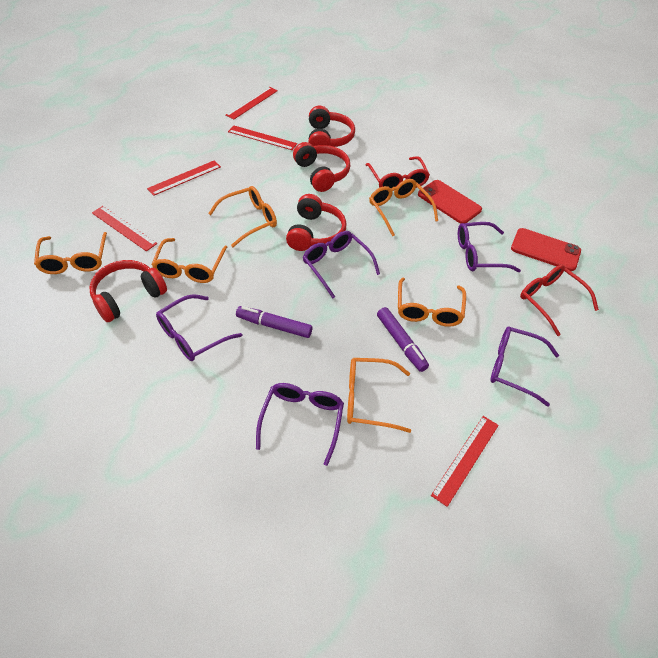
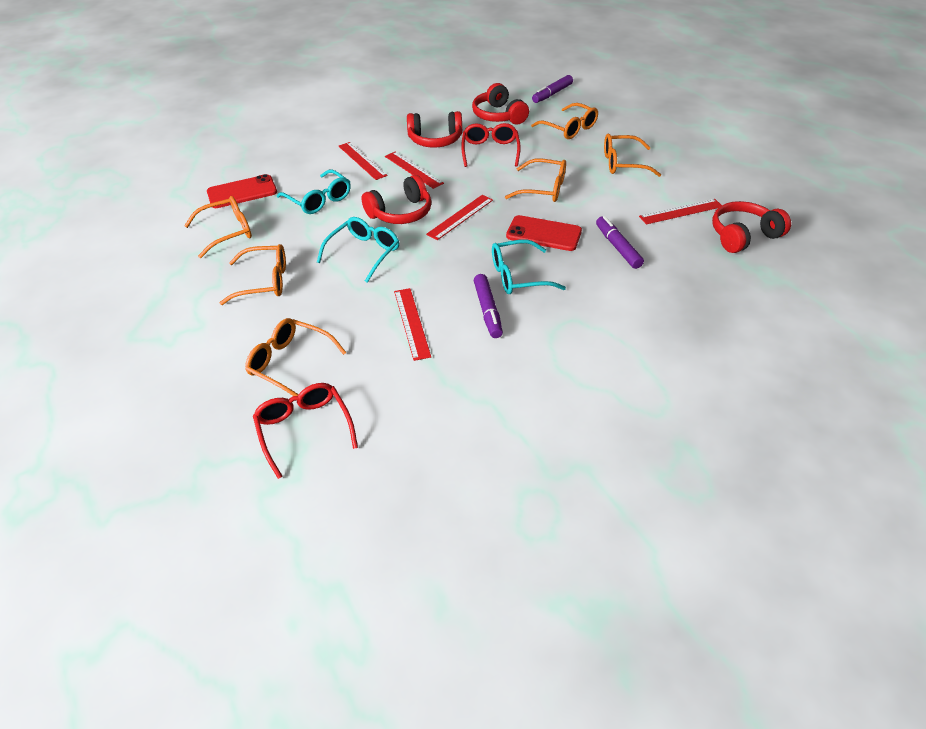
purple glasses: 5 -> 0
purple marker: 2 -> 3
turquoise glasses: 0 -> 3

